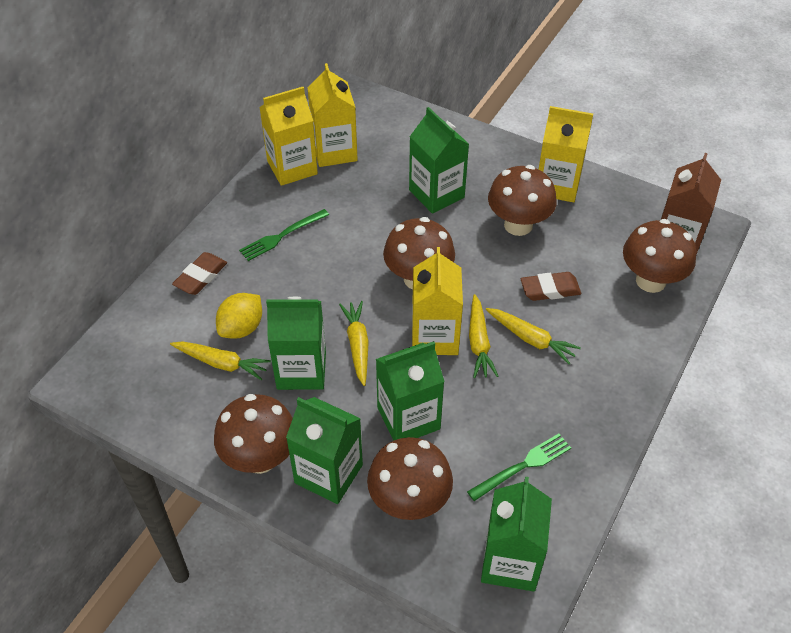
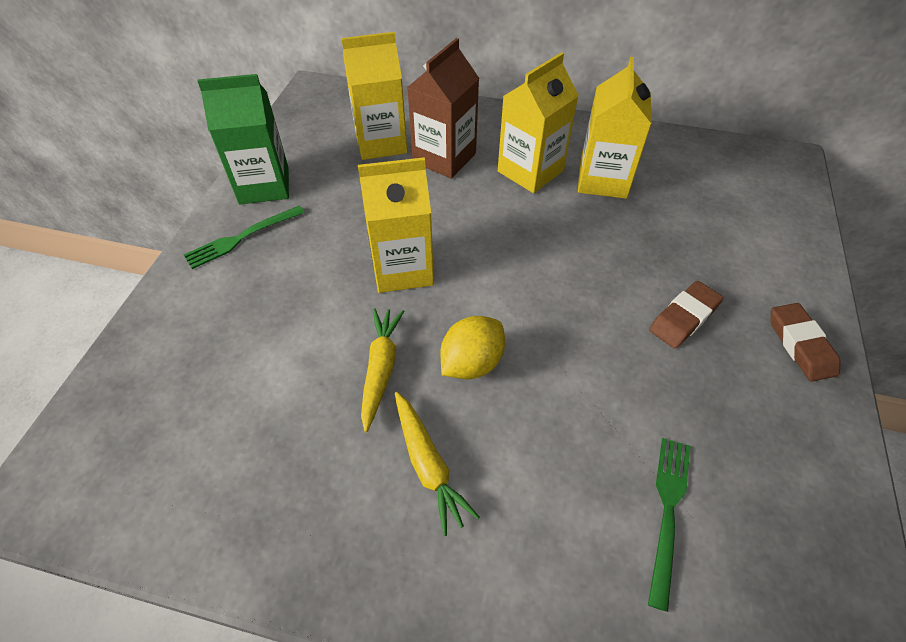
brown mushroom: 5 -> 0
green carton: 5 -> 1
yellow carrot: 4 -> 2

